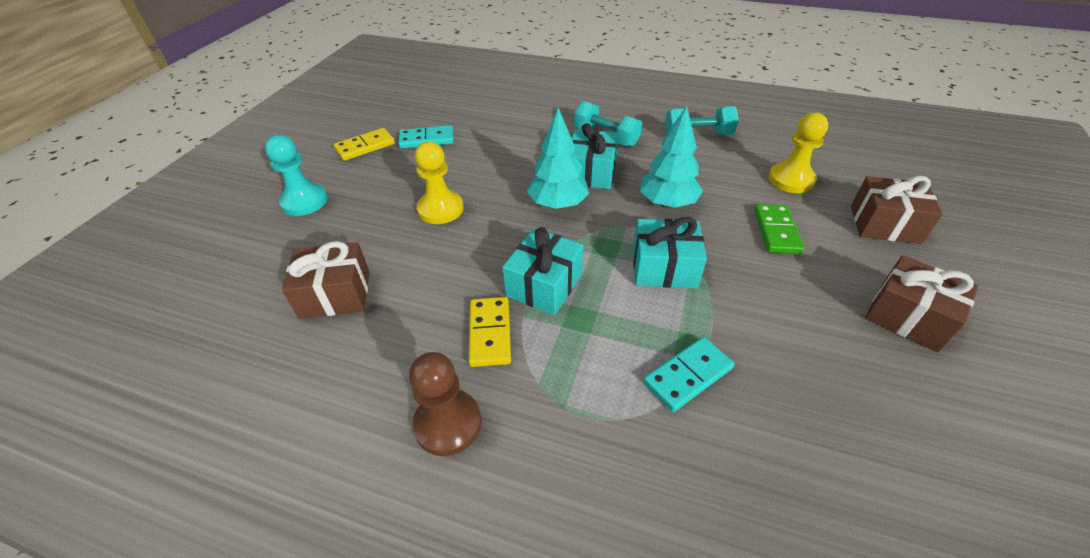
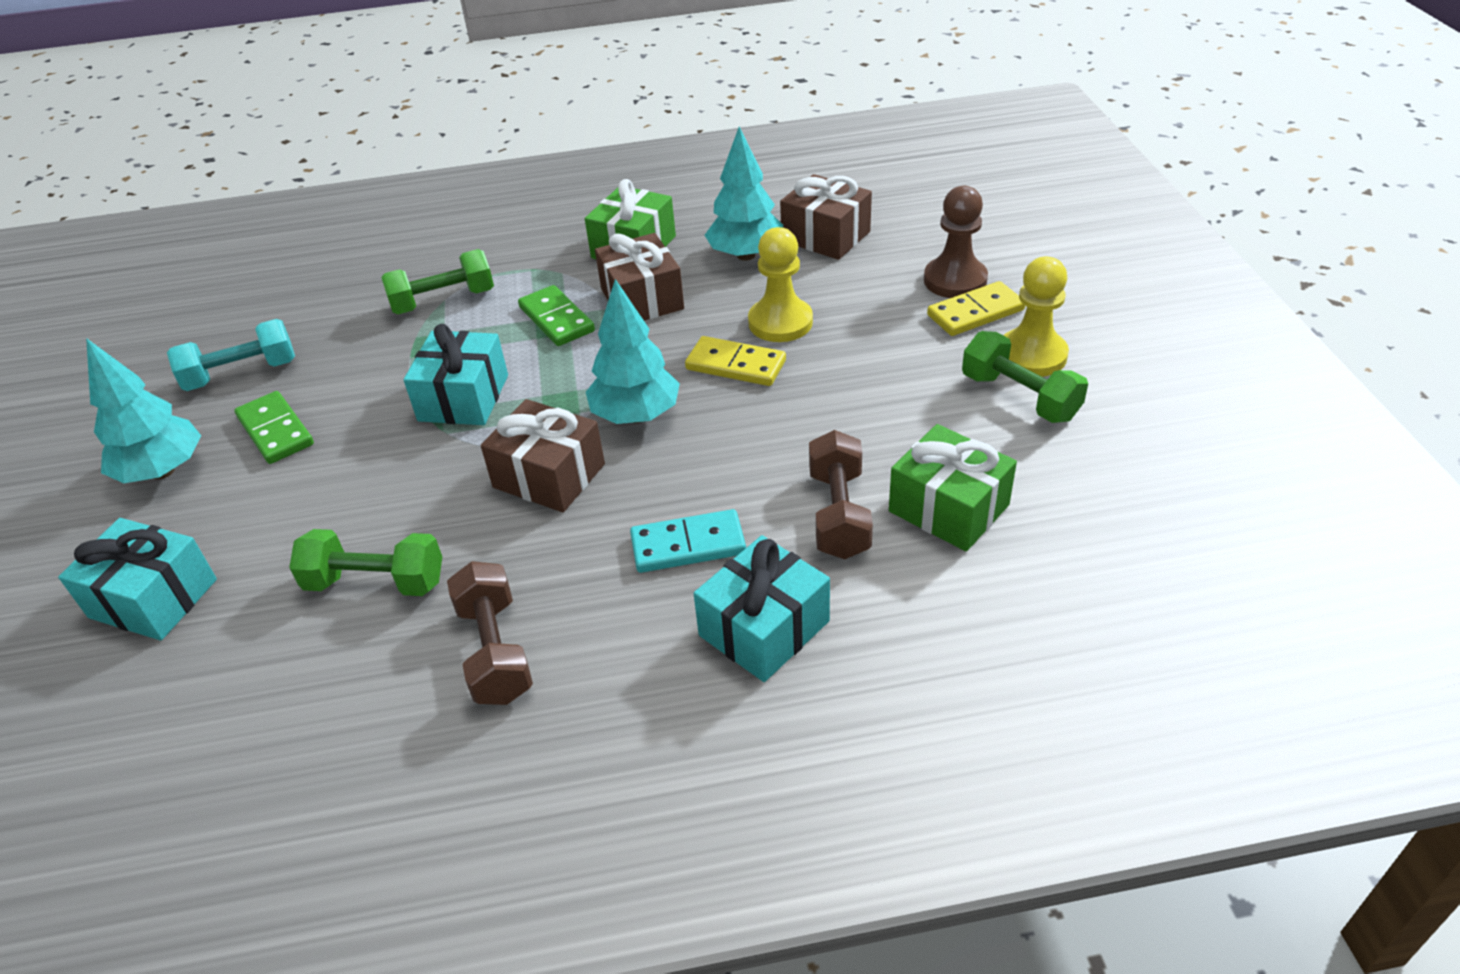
brown dumbbell: 0 -> 2
green domino: 1 -> 2
green dumbbell: 0 -> 3
green gift: 0 -> 2
turquoise domino: 2 -> 1
turquoise dumbbell: 2 -> 1
turquoise pawn: 1 -> 0
turquoise tree: 2 -> 3

